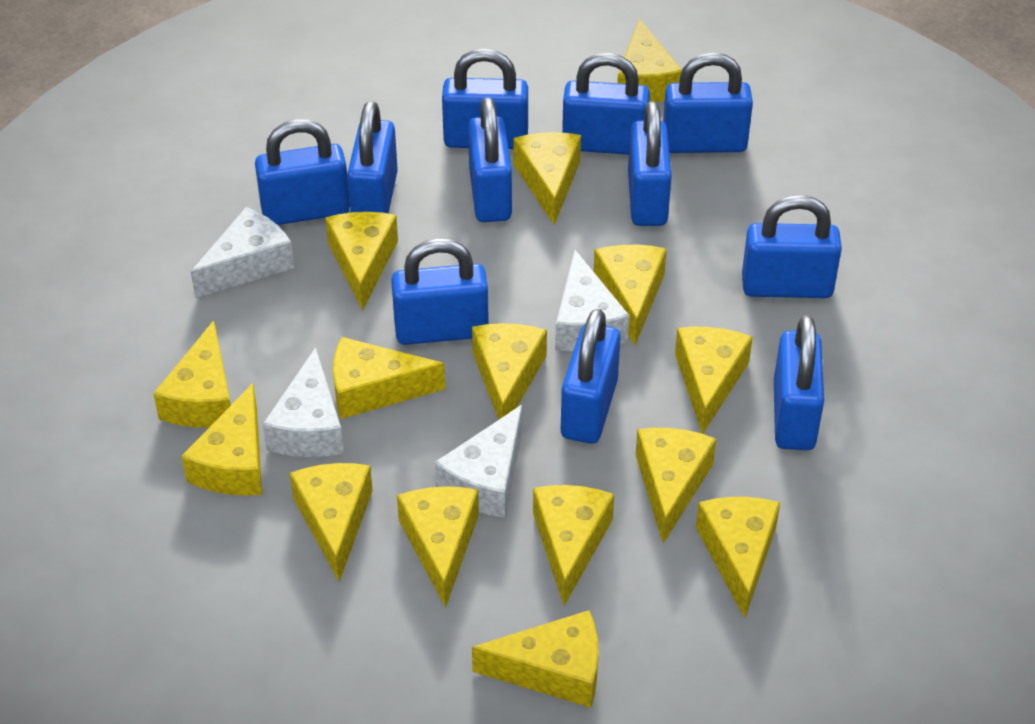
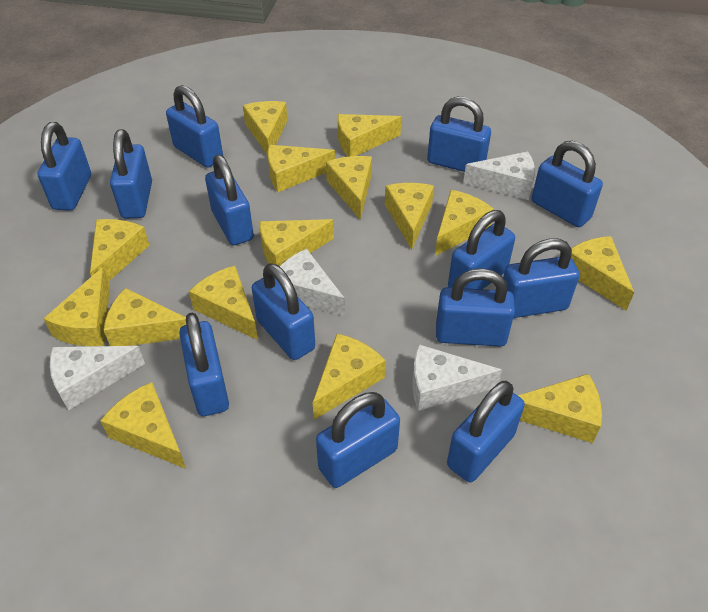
blue padlock: 11 -> 13

